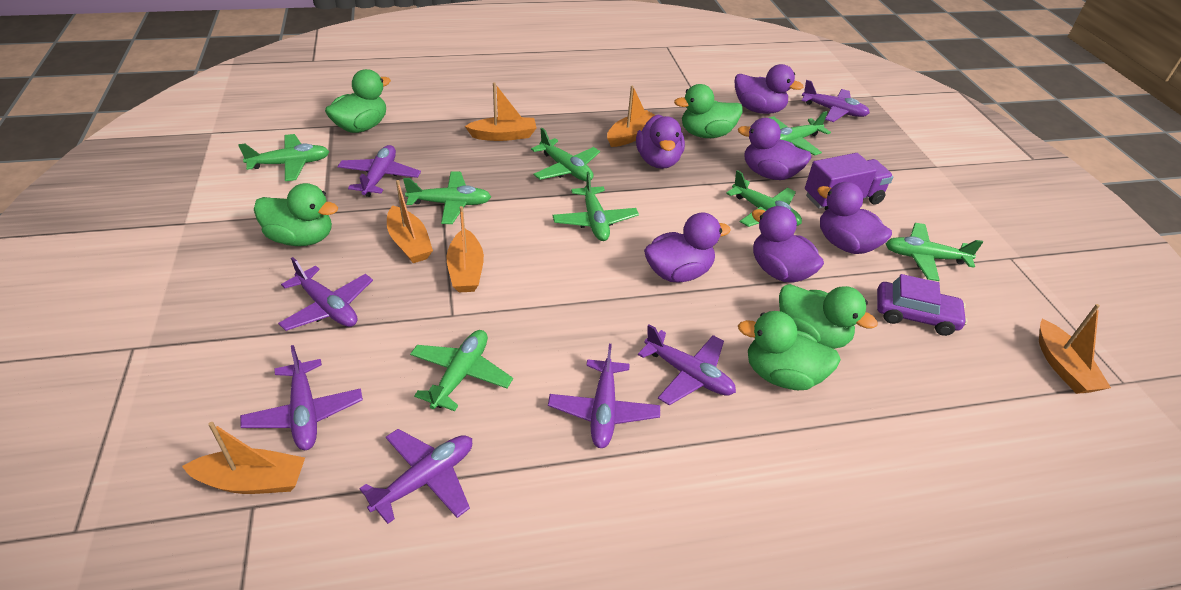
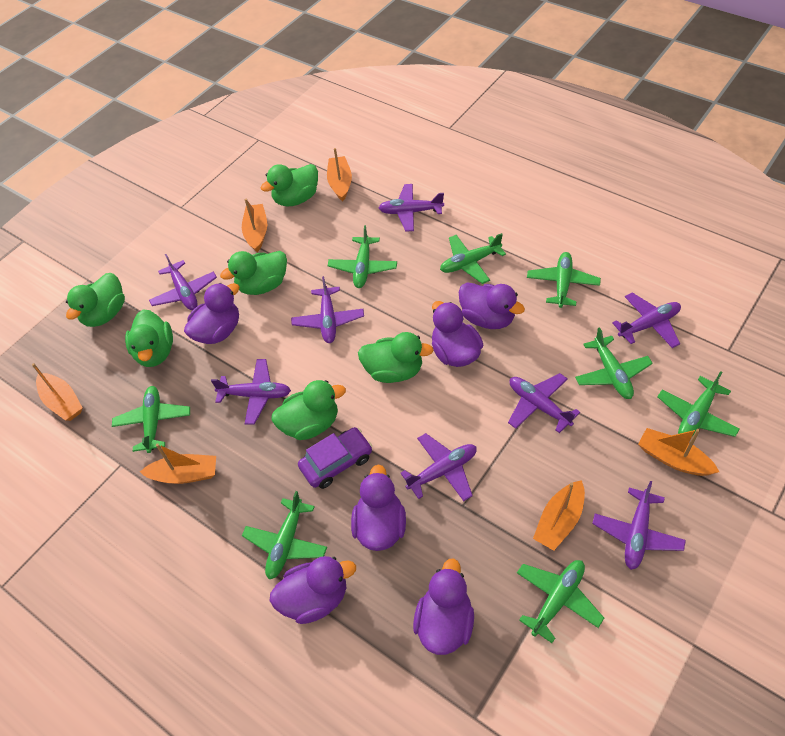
green duck: 5 -> 6
purple plane: 7 -> 8
purple truck: 1 -> 0

